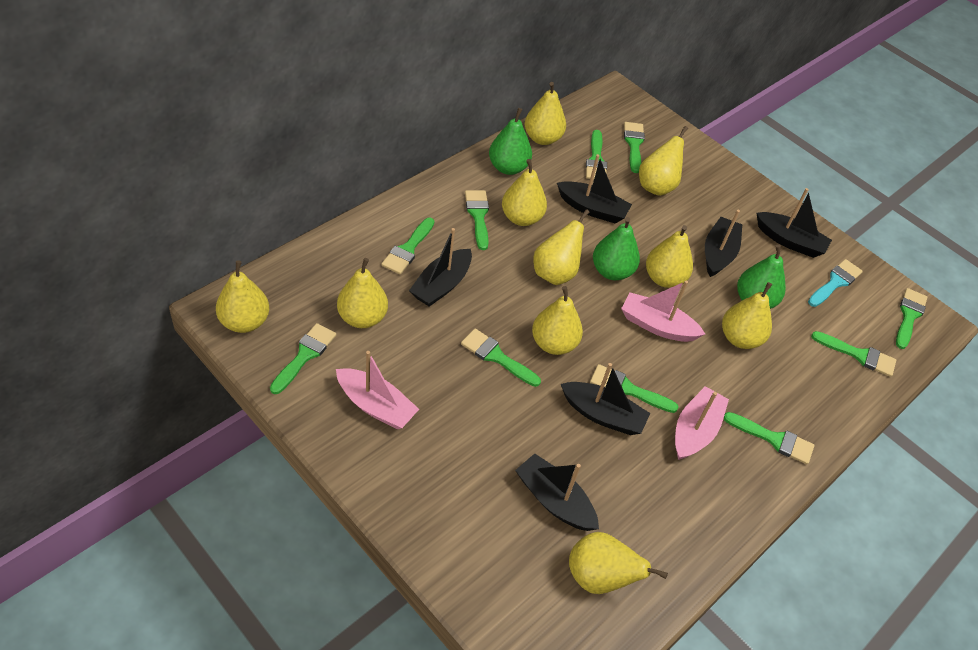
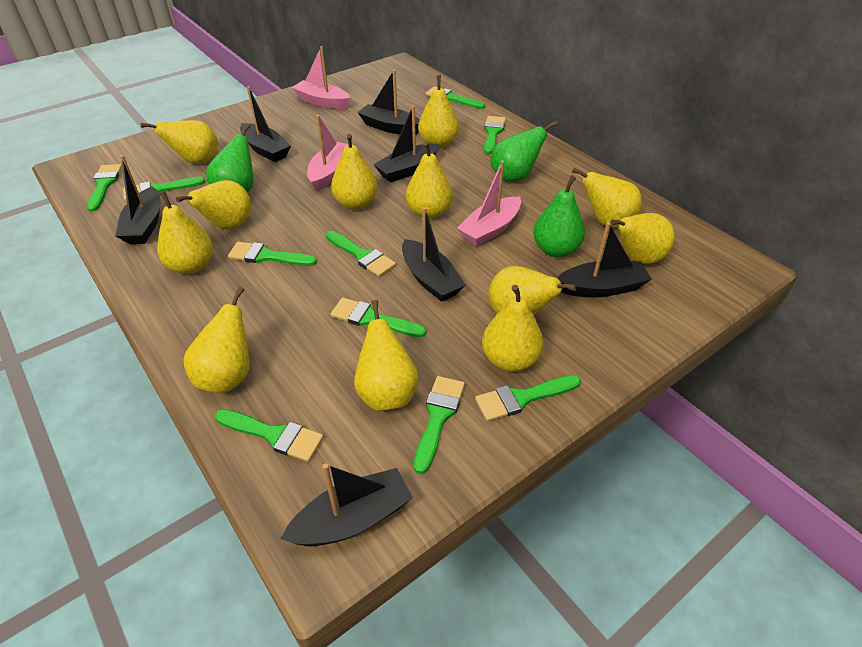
black boat: 6 -> 7
turquoise brush: 1 -> 0
yellow pear: 10 -> 12

